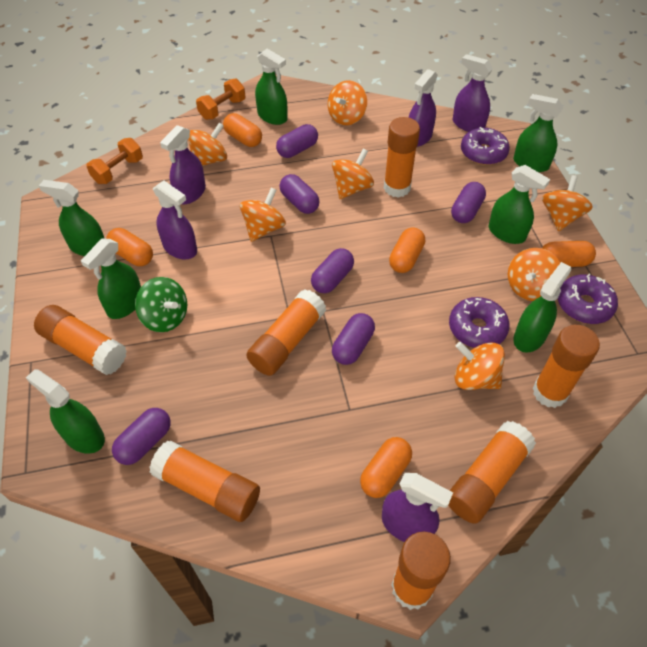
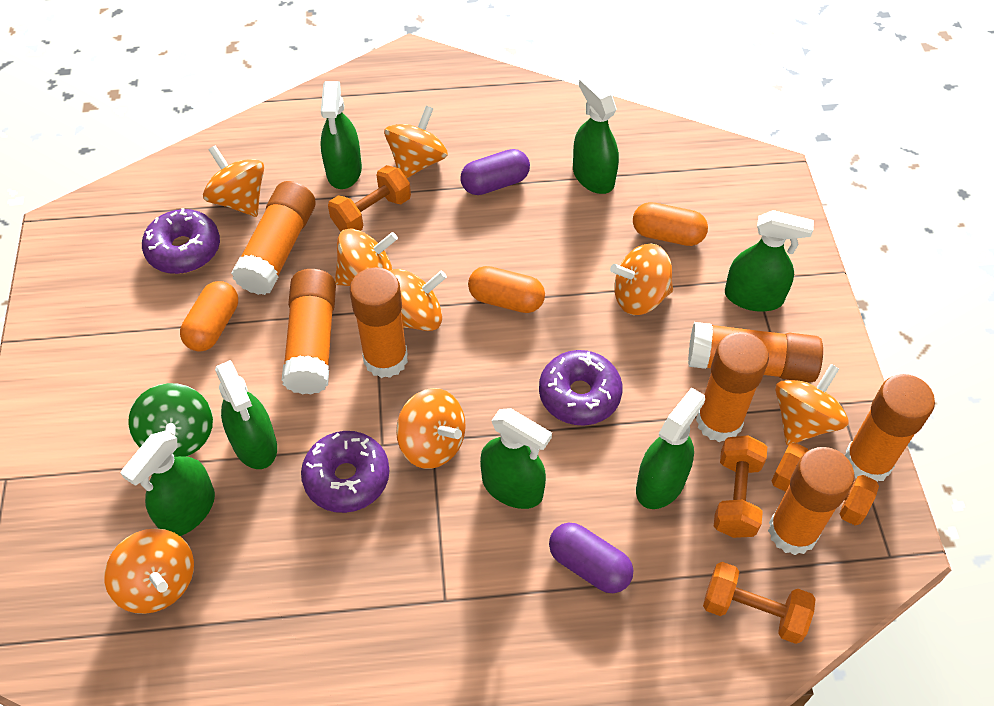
orange capsule: 5 -> 3
orange dumbbell: 2 -> 4
orange spinning top: 7 -> 8
purple capsule: 6 -> 2
purple spray bottle: 5 -> 0

